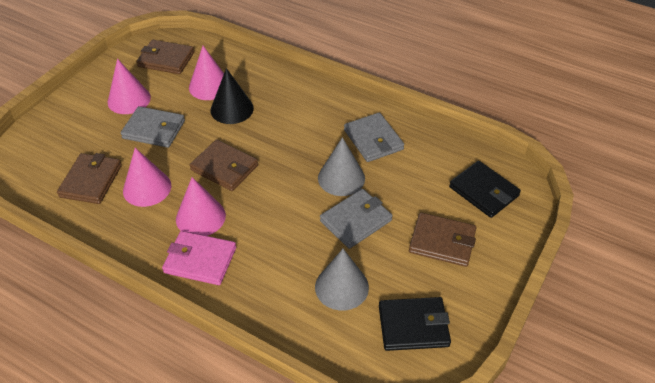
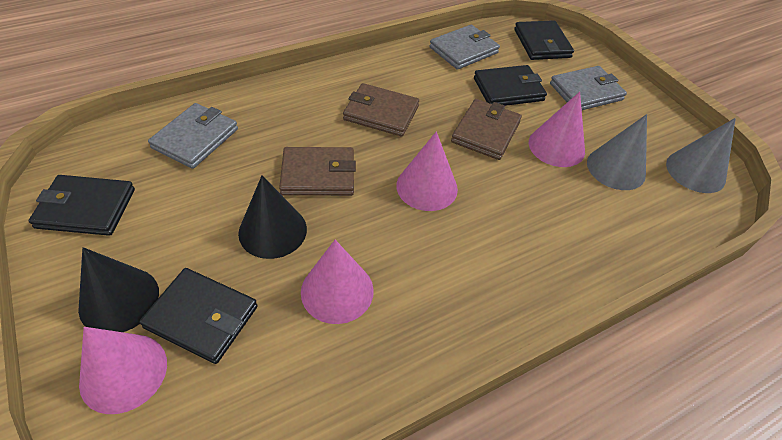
black cone: 1 -> 2
black wallet: 2 -> 4
brown wallet: 4 -> 3
pink wallet: 1 -> 0

